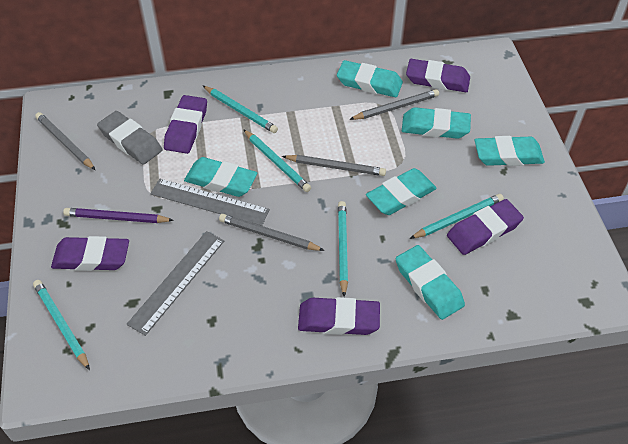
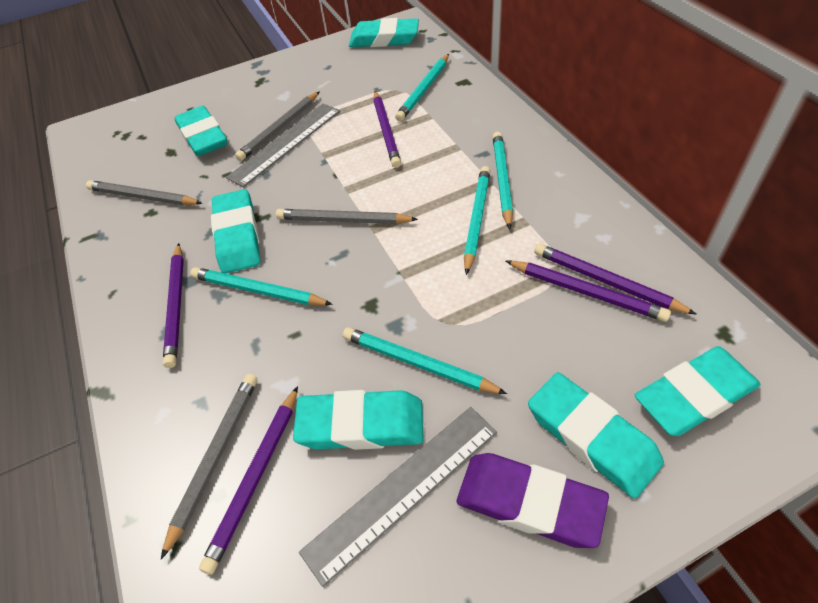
grey eraser: 1 -> 0
purple eraser: 5 -> 1
purple pencil: 1 -> 5

